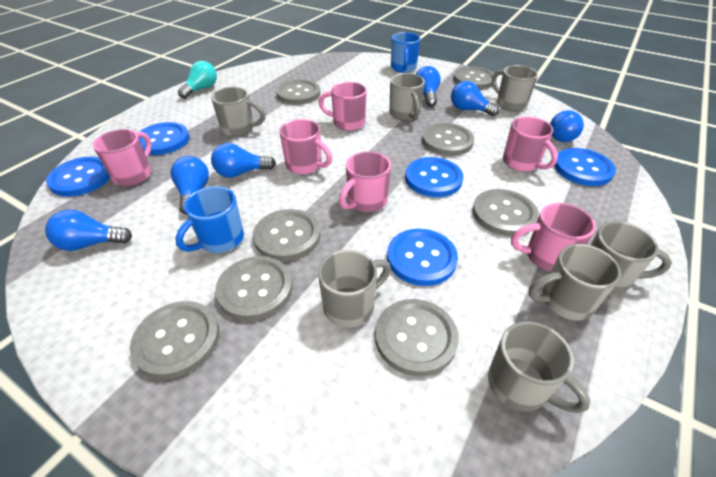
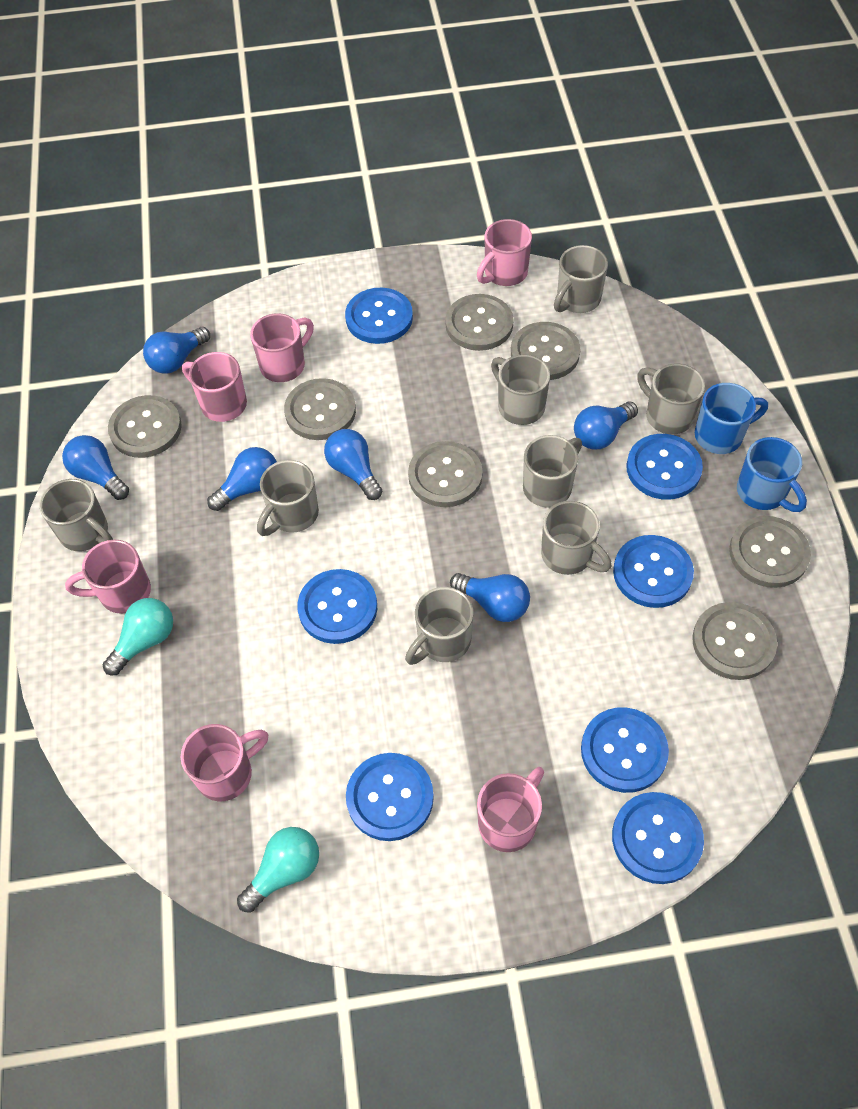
blue button: 5 -> 7
grey button: 8 -> 7
grey mug: 7 -> 8
turquoise light bulb: 1 -> 2

